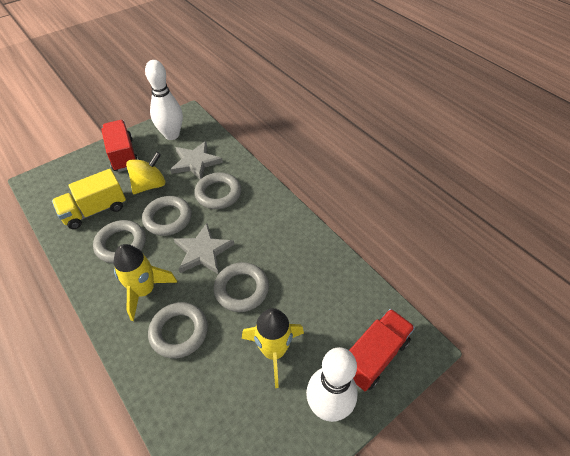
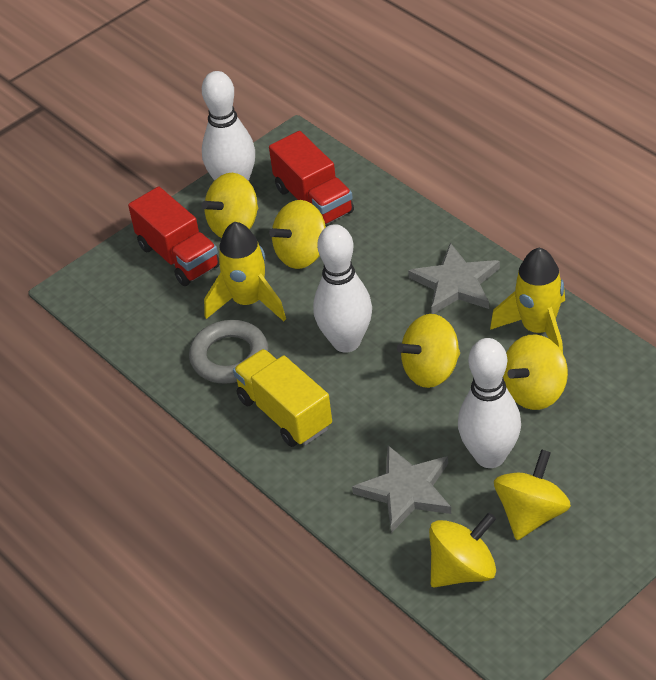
grey ring: 5 -> 1
white bowling pin: 2 -> 3
yellow spinning top: 1 -> 6

